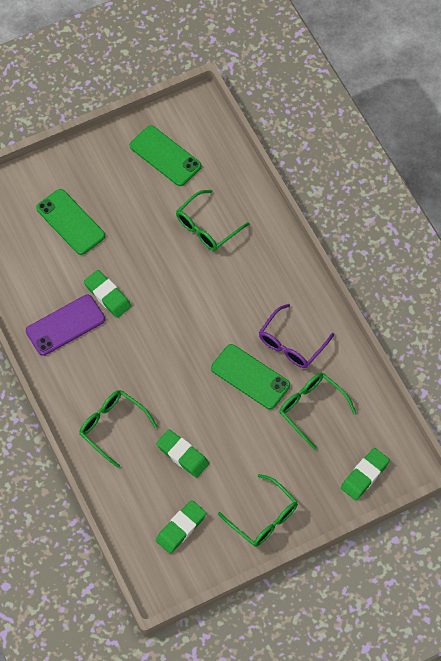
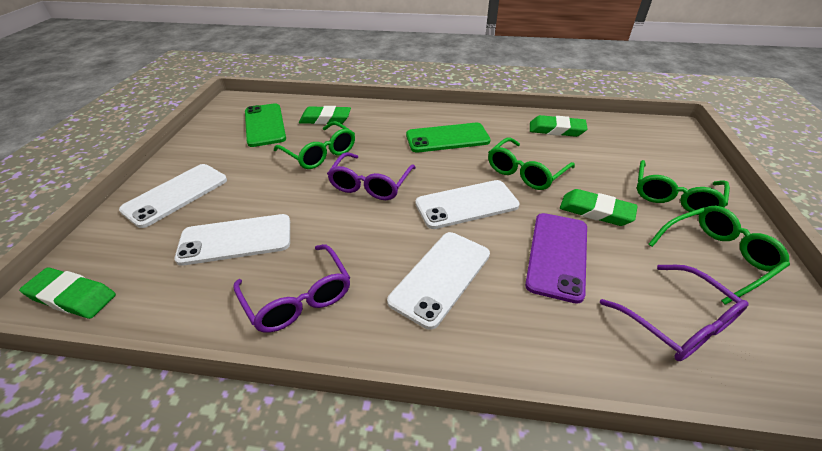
green phone: 3 -> 2
purple glasses: 1 -> 3
white phone: 0 -> 4

